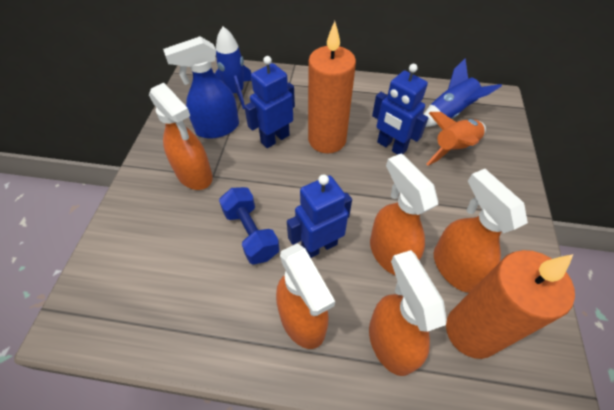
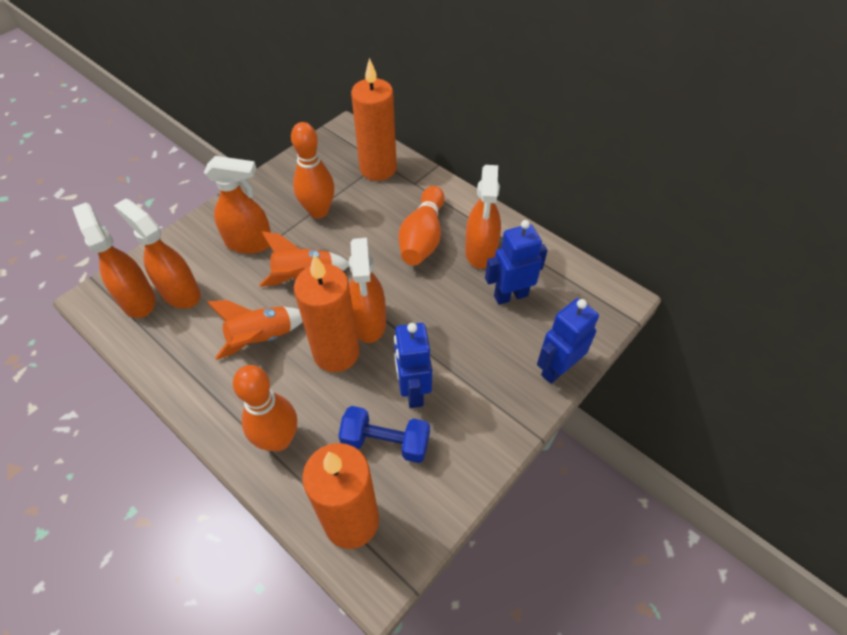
blue rocket: 2 -> 0
blue spray bottle: 1 -> 0
orange bowling pin: 0 -> 3
orange candle: 2 -> 3
orange rocket: 1 -> 2

